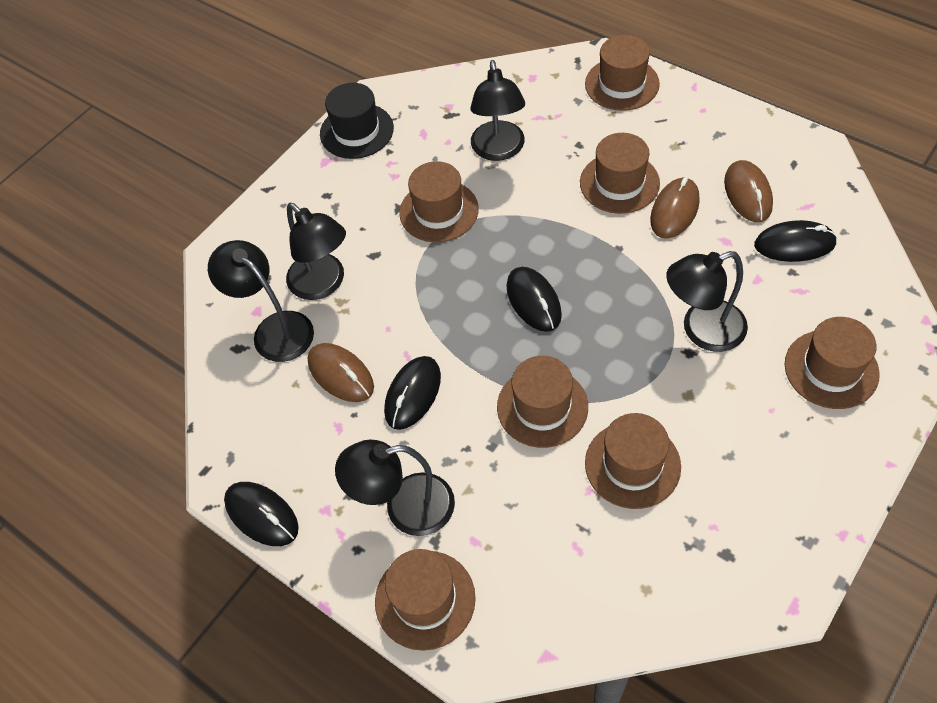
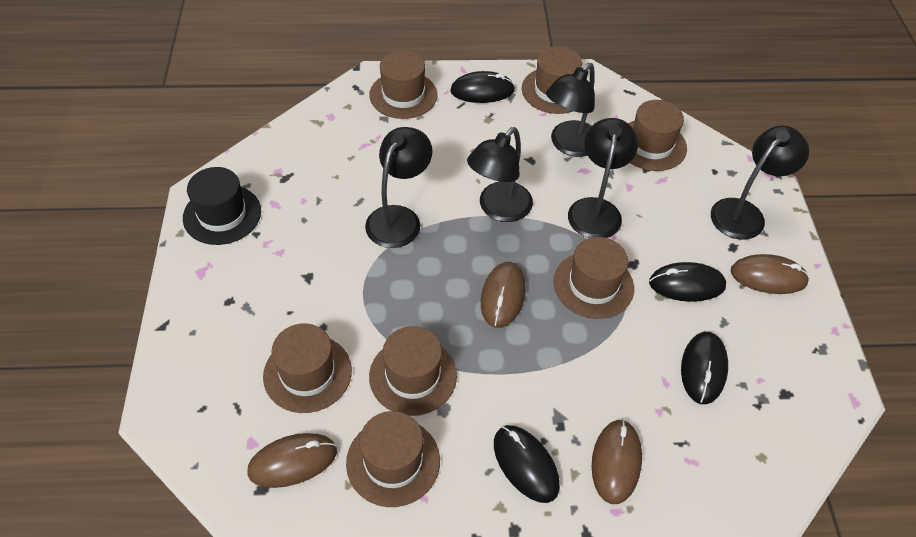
brown mouse: 3 -> 4

